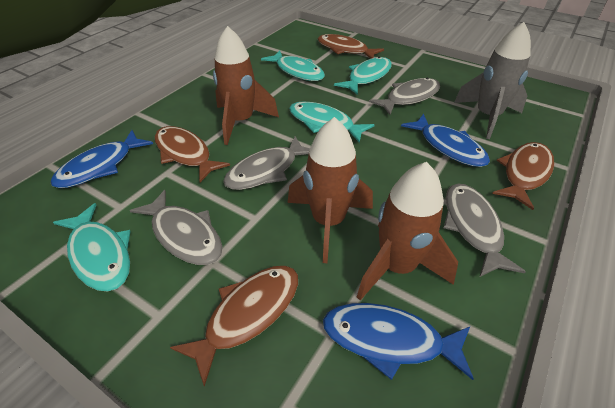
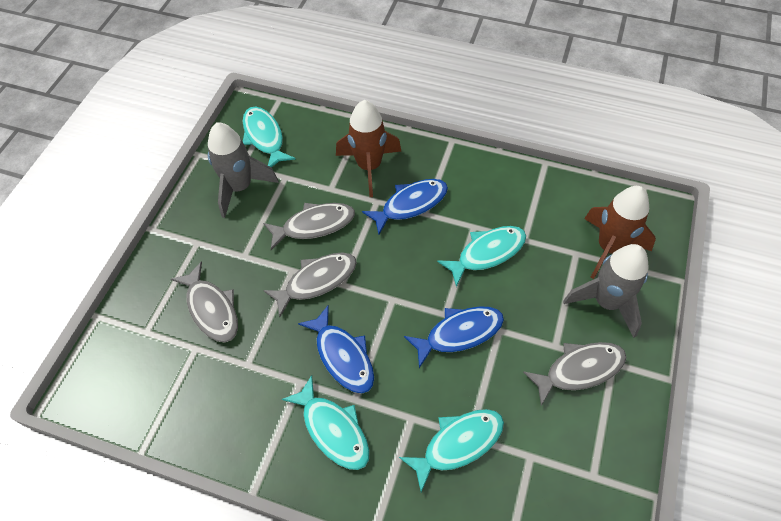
brown fish: 4 -> 0
brown rocket: 3 -> 2
grey rocket: 1 -> 2

